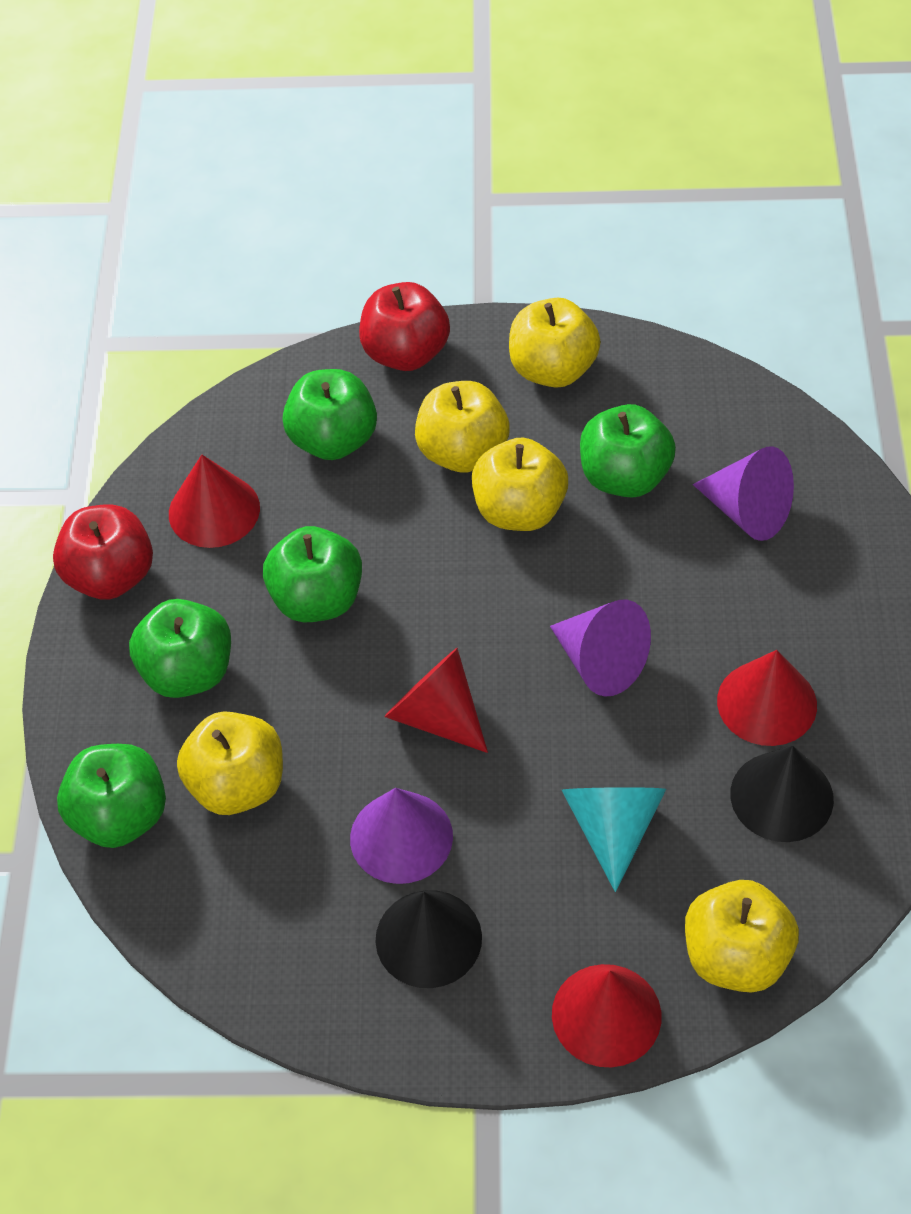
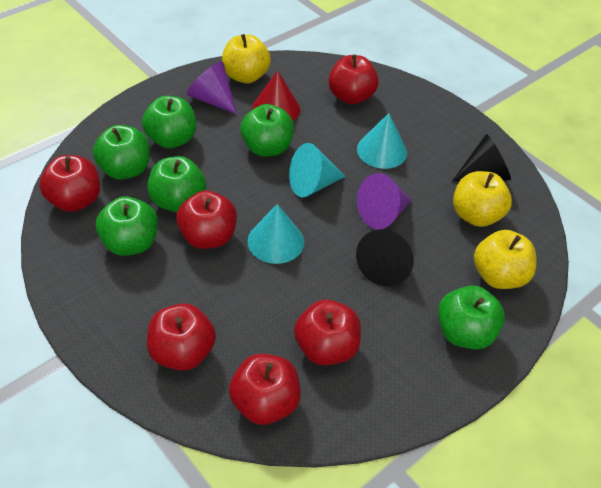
green apple: 5 -> 6
purple cone: 3 -> 2
red apple: 2 -> 6
red cone: 4 -> 1
turquoise cone: 1 -> 3
yellow apple: 5 -> 3

